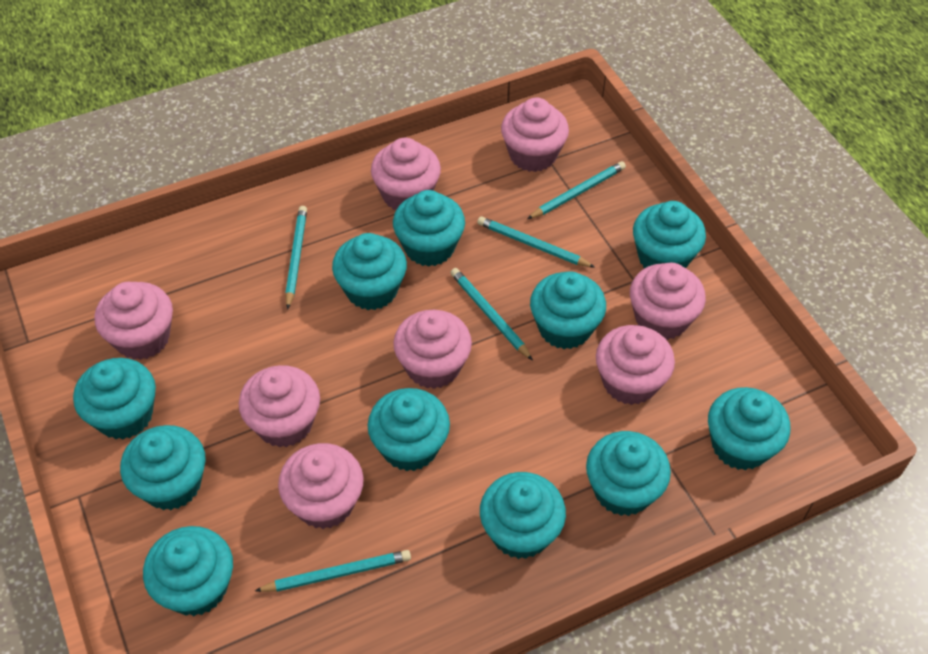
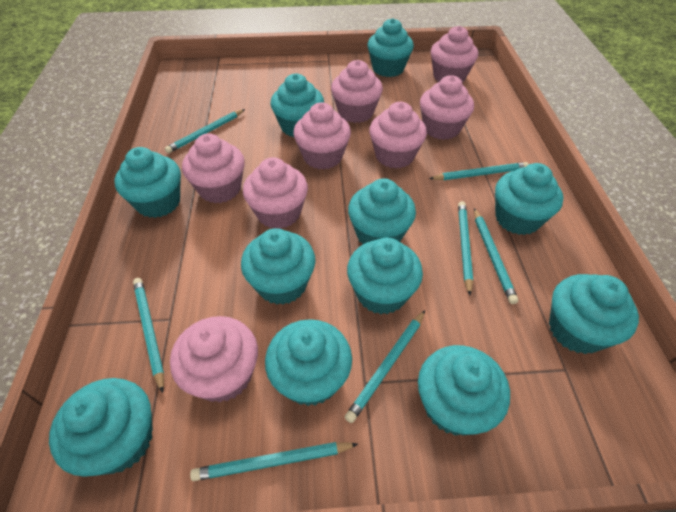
turquoise pencil: 5 -> 7

